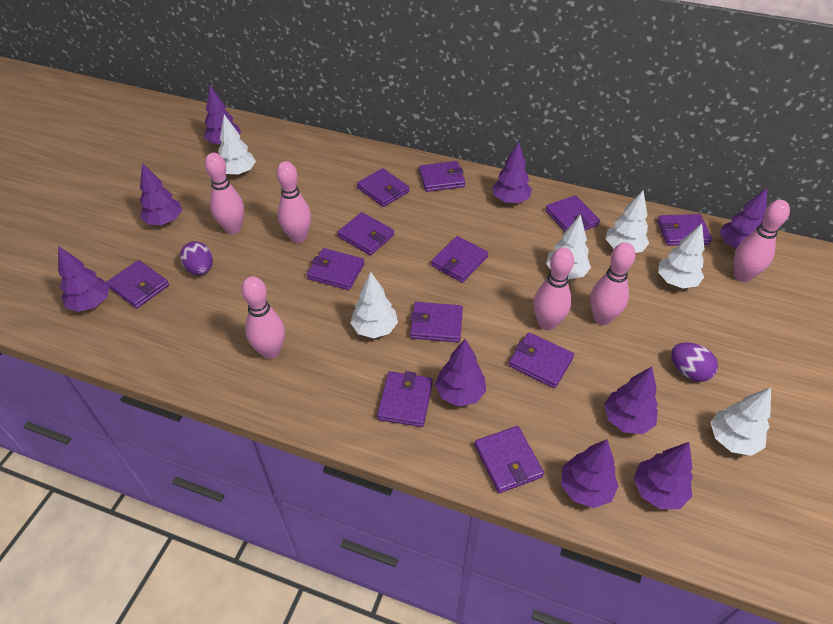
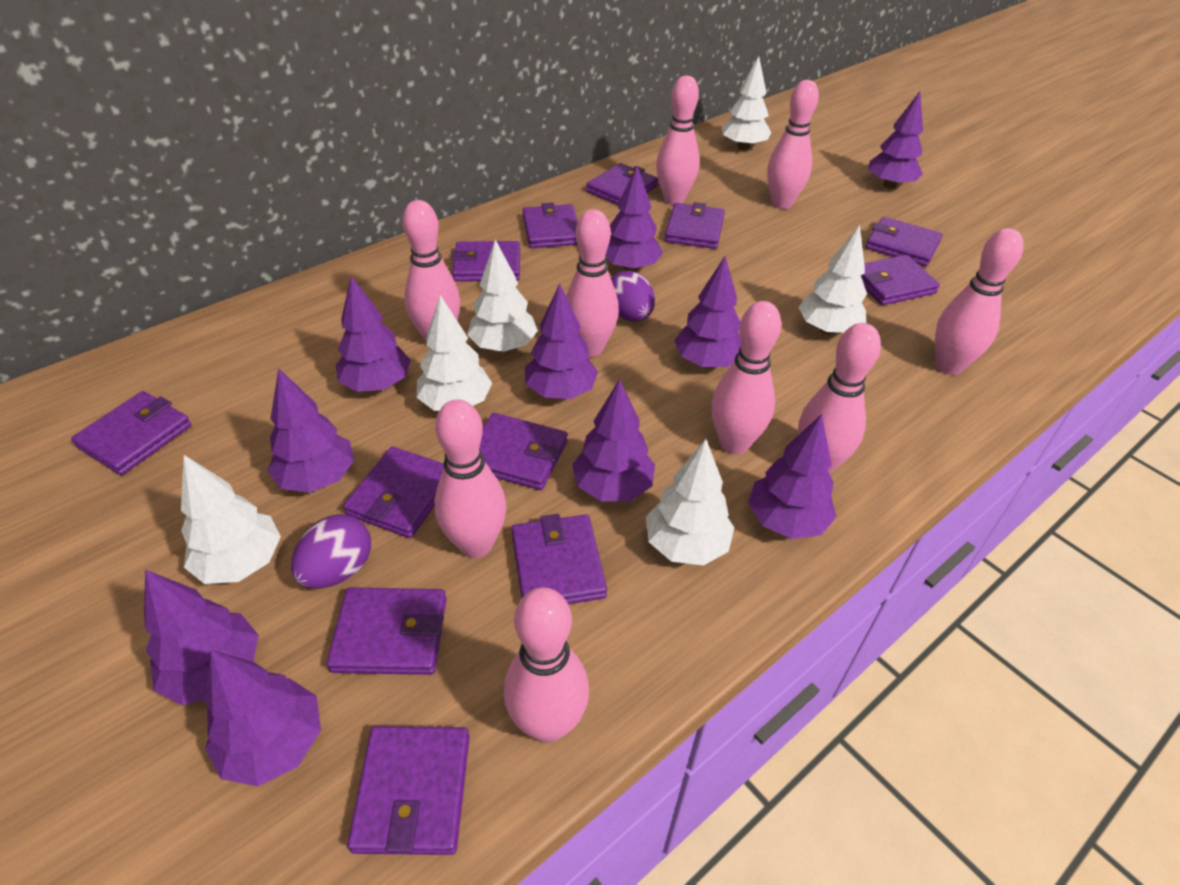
pink bowling pin: 6 -> 9
purple tree: 9 -> 10

